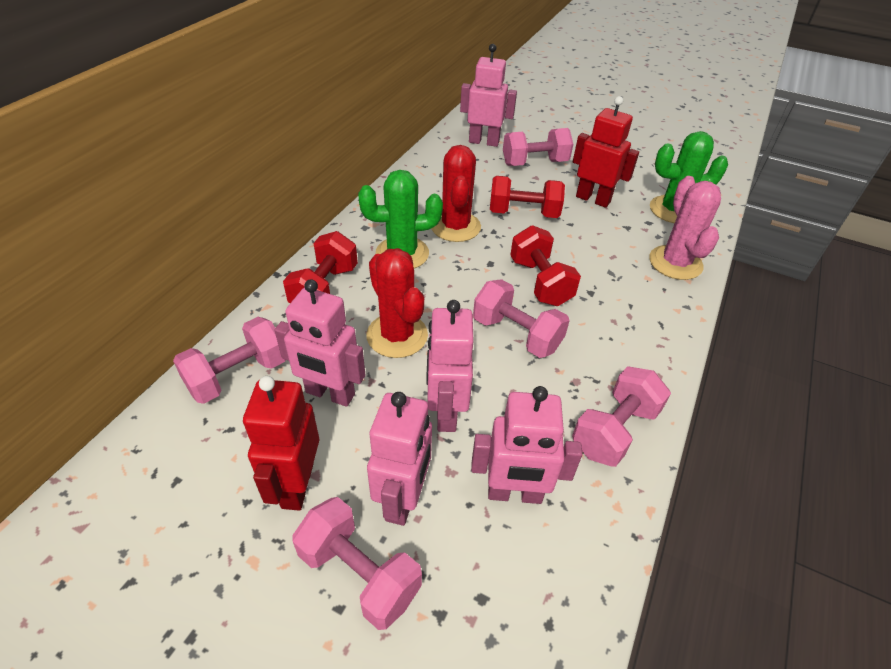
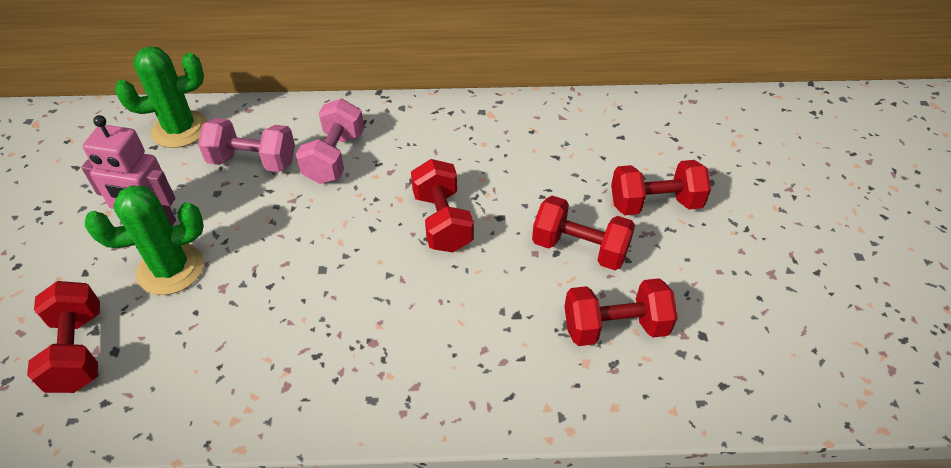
pink cactus: 1 -> 0
pink dumbbell: 5 -> 2
pink robot: 5 -> 1
red cactus: 2 -> 0
red dumbbell: 3 -> 5
red robot: 2 -> 0

